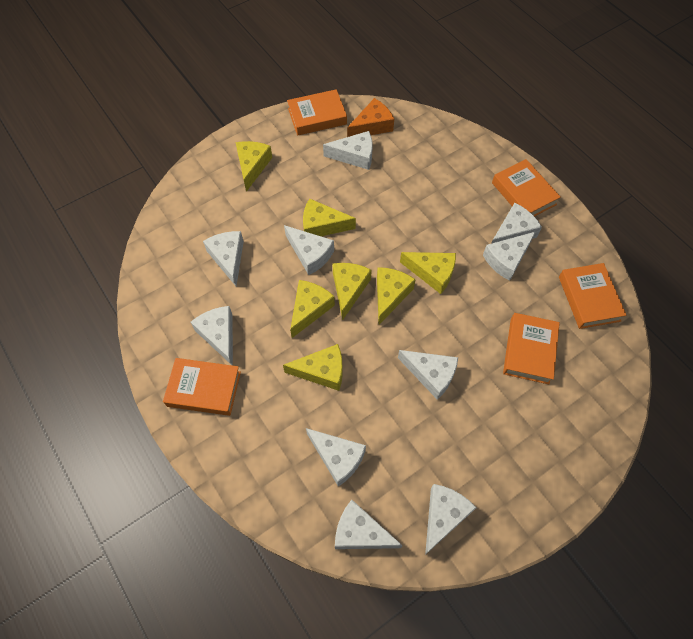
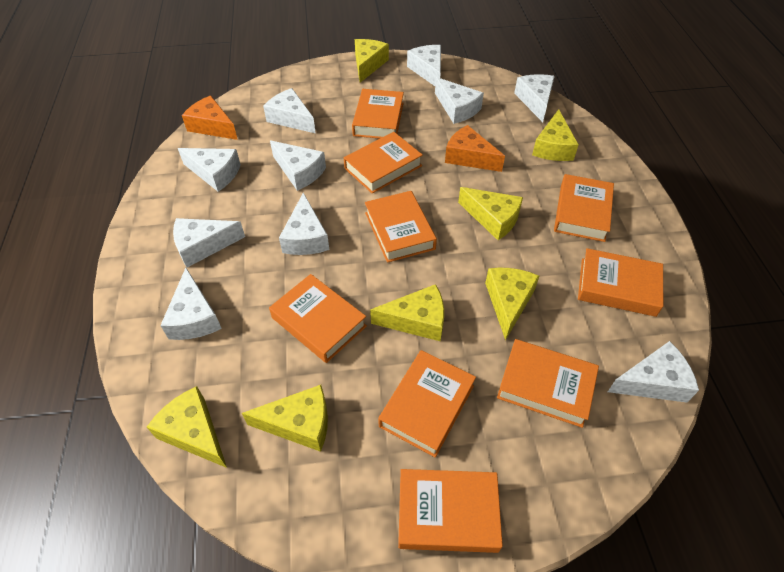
orange book: 5 -> 9
orange cheese: 1 -> 2

